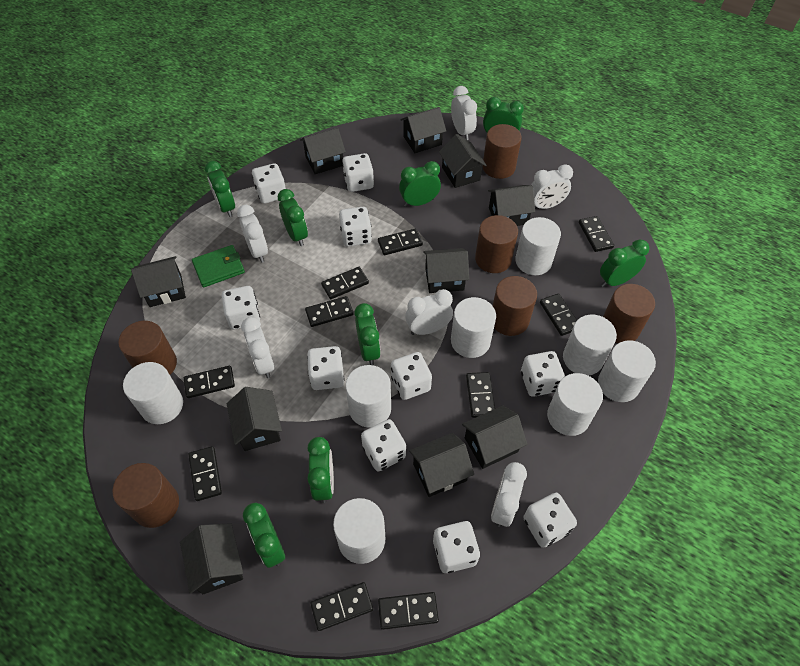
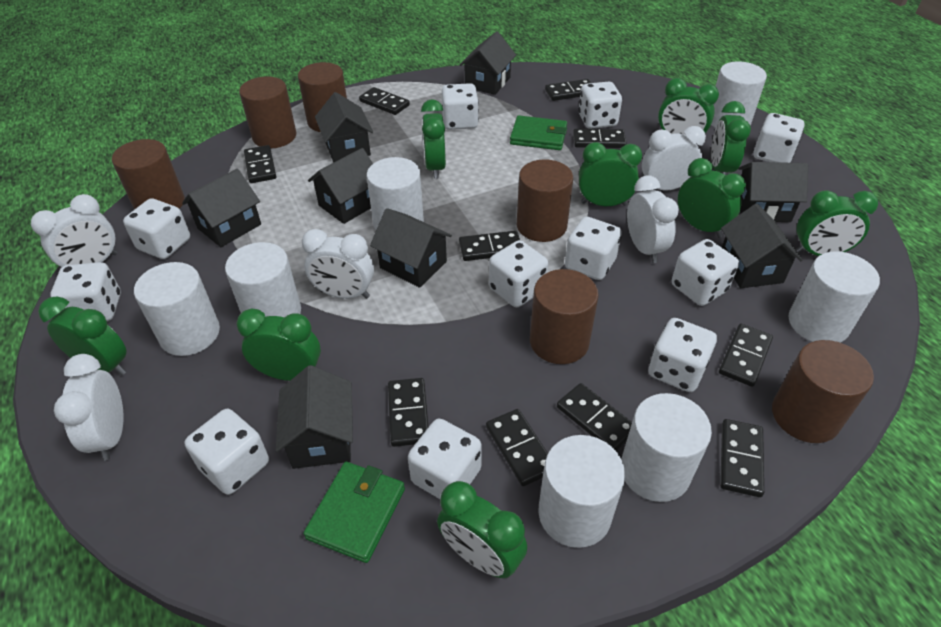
black house: 10 -> 8
green clock: 8 -> 9
green wallet: 1 -> 2
white clock: 6 -> 5
white cylinder: 8 -> 7
white dice: 10 -> 11

